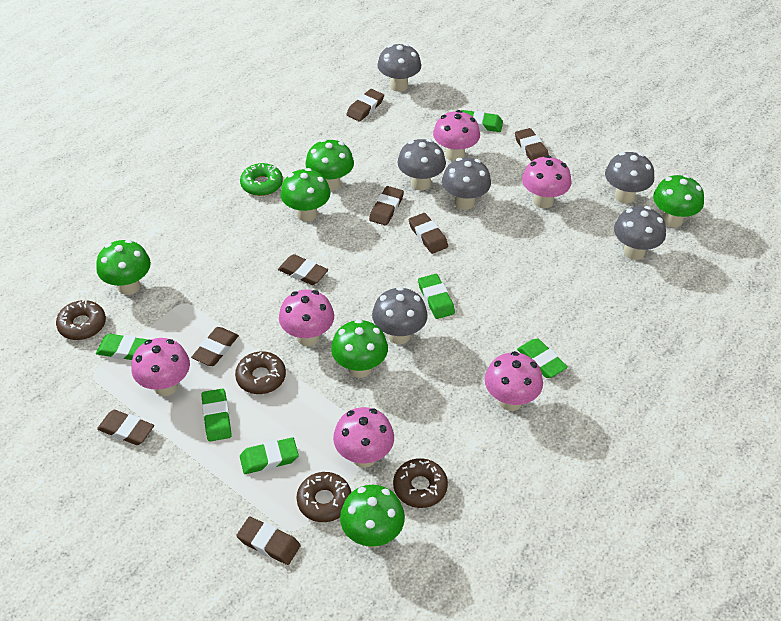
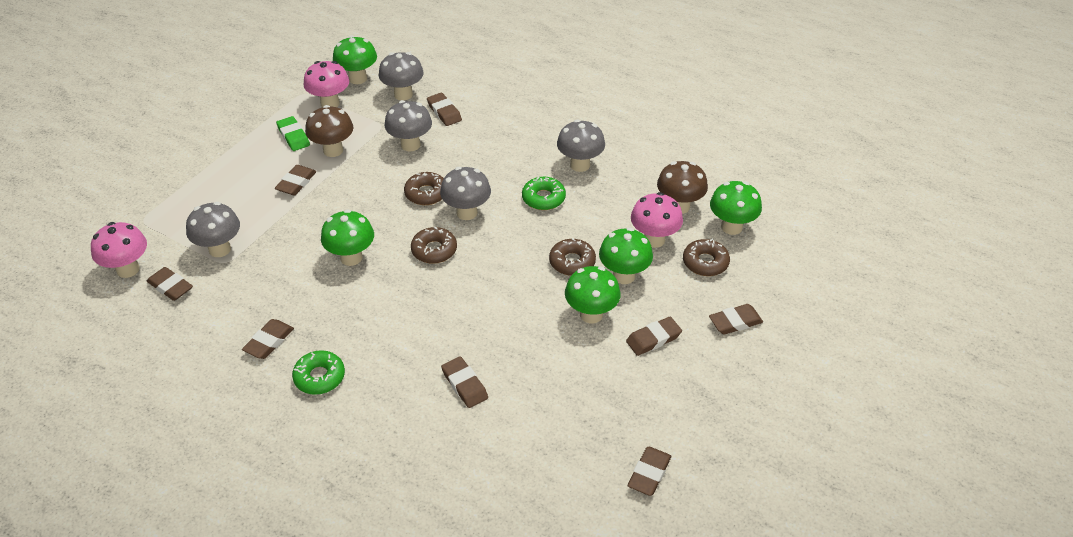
brown mushroom: 0 -> 2
green donut: 1 -> 2
green eraser: 6 -> 1
green mushroom: 6 -> 5
grey mushroom: 6 -> 5
pink mushroom: 6 -> 3

